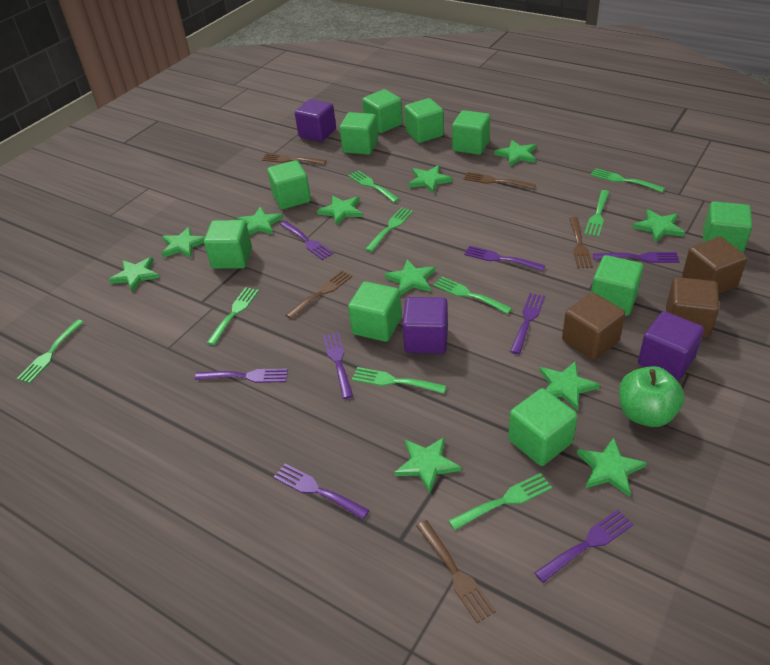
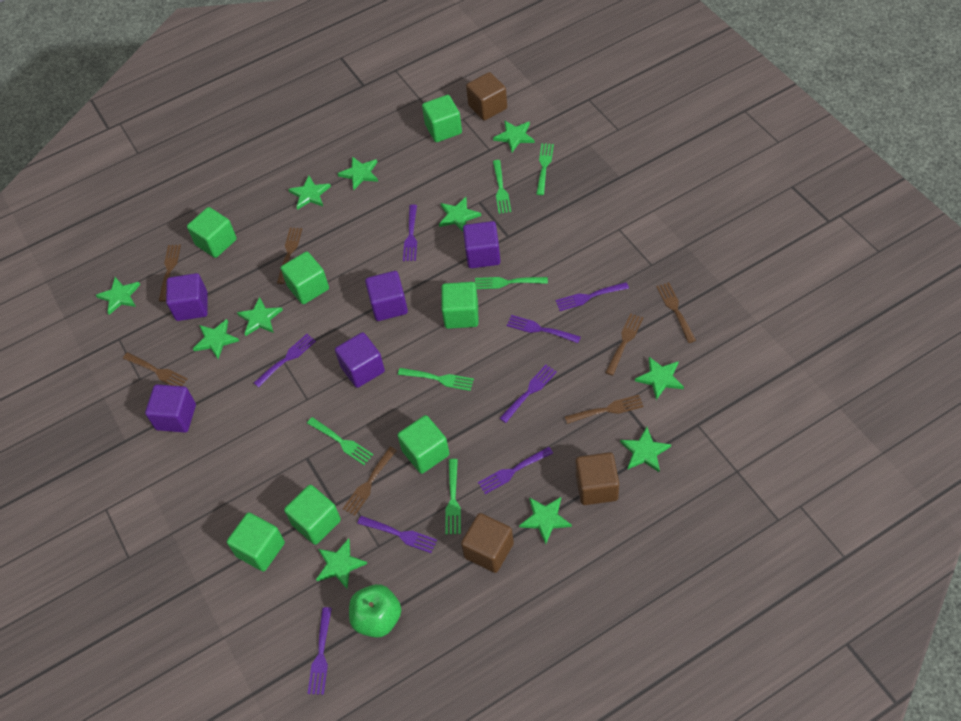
brown fork: 5 -> 7
green cube: 10 -> 7
green fork: 9 -> 6
purple cube: 3 -> 5

